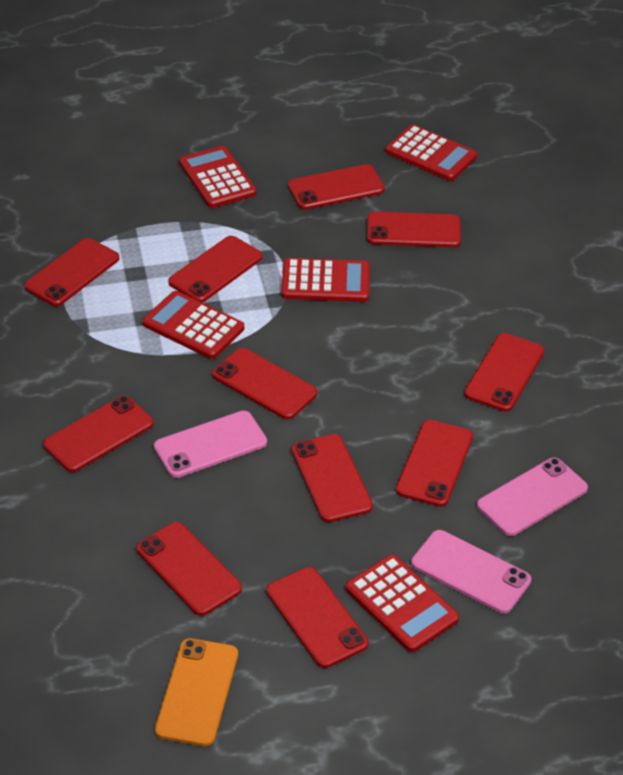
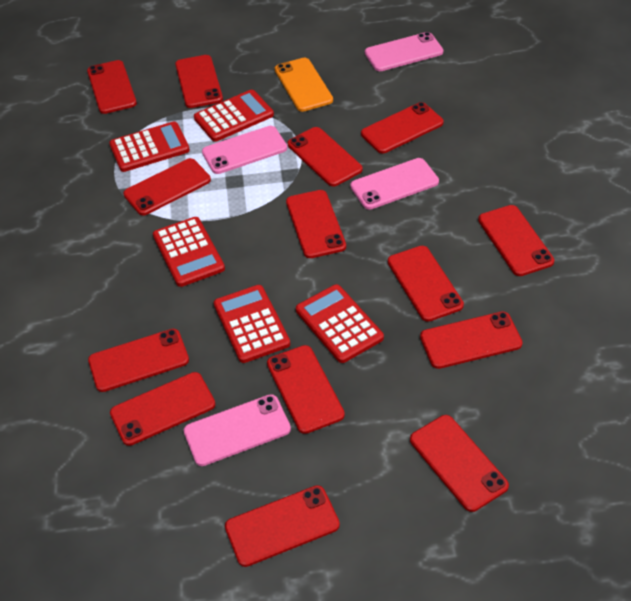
pink phone: 3 -> 4
red phone: 11 -> 14

